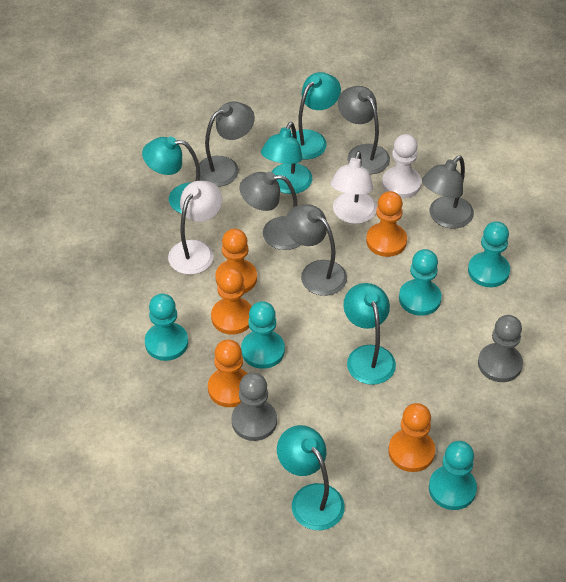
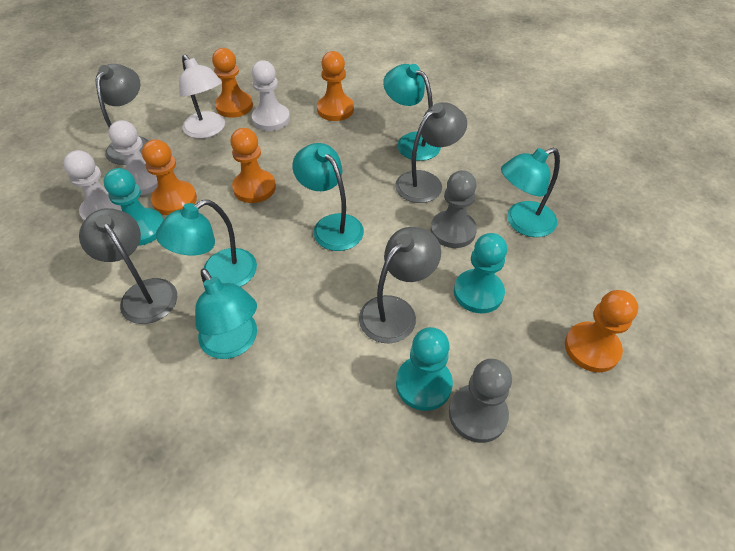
grey lamp: 5 -> 4
turquoise pawn: 5 -> 3
white lamp: 2 -> 1
white pawn: 1 -> 3

